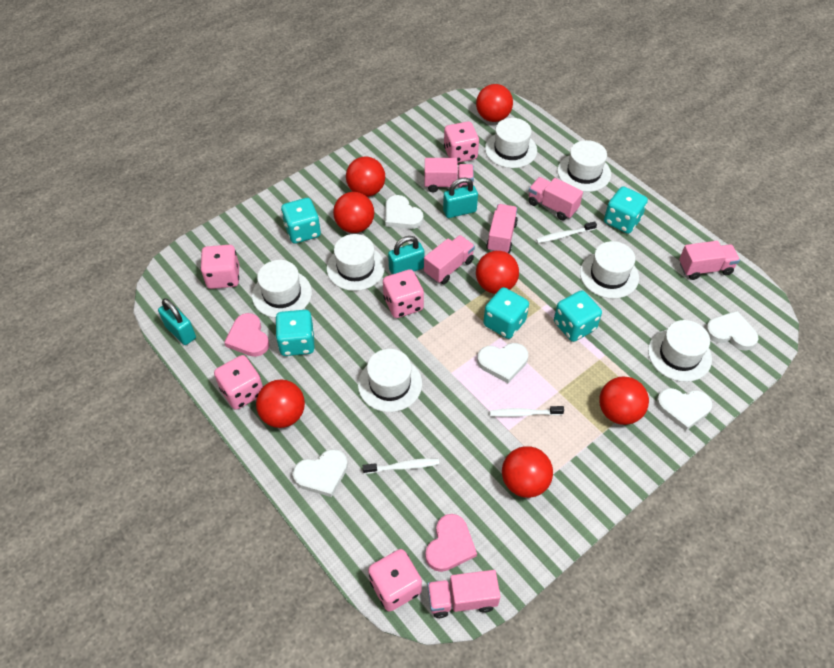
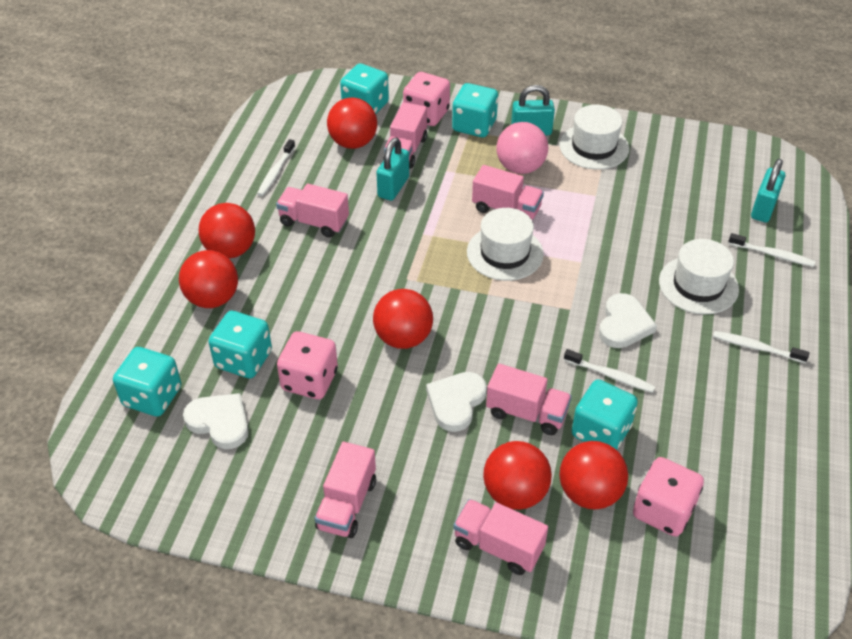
pink ball: 0 -> 1
pink dice: 5 -> 3
pink heart: 2 -> 0
red ball: 7 -> 6
white hat: 7 -> 3
white heart: 5 -> 3
white toothbrush: 3 -> 4

